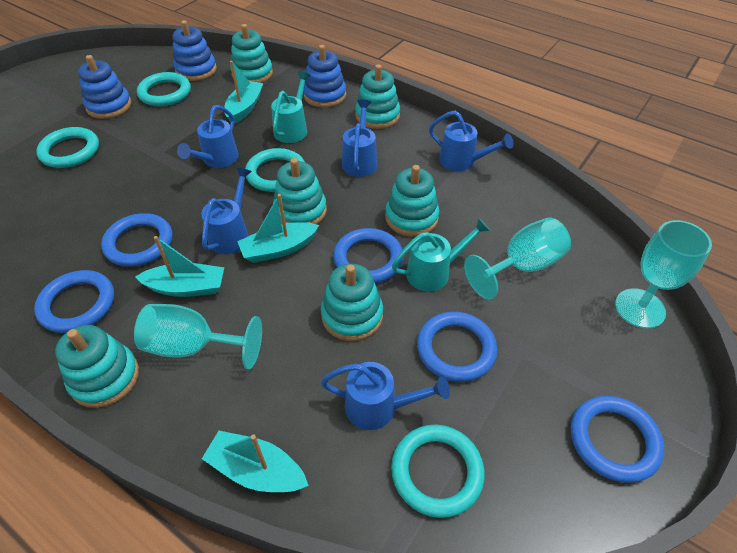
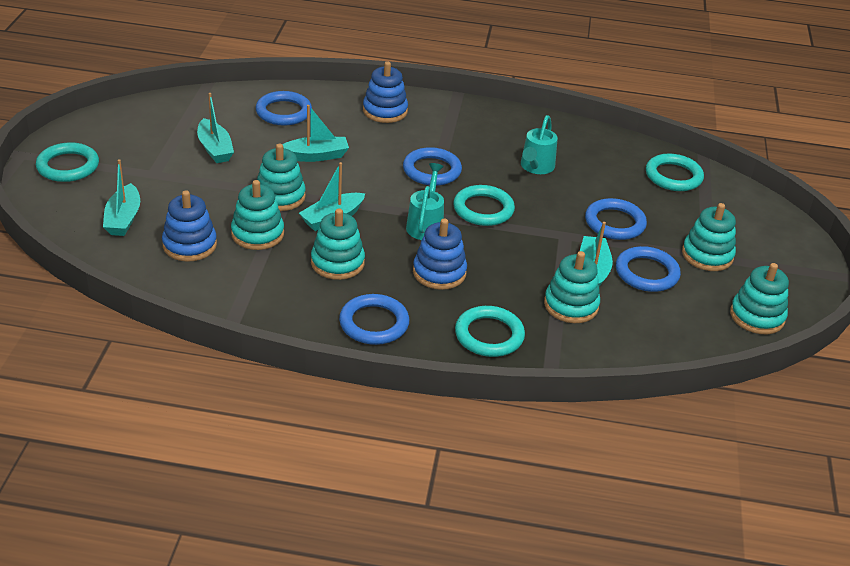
blue watering can: 5 -> 0
turquoise boat: 4 -> 5
turquoise goblet: 3 -> 0

